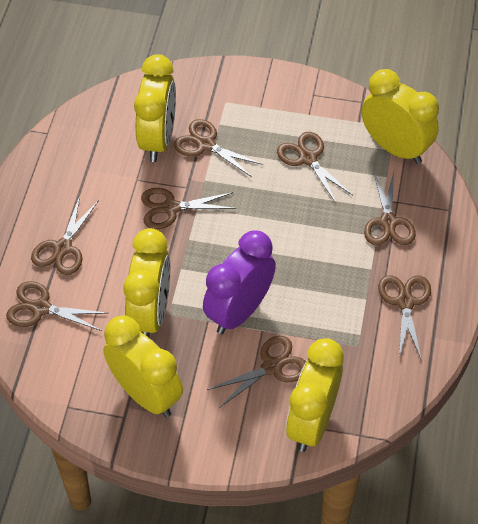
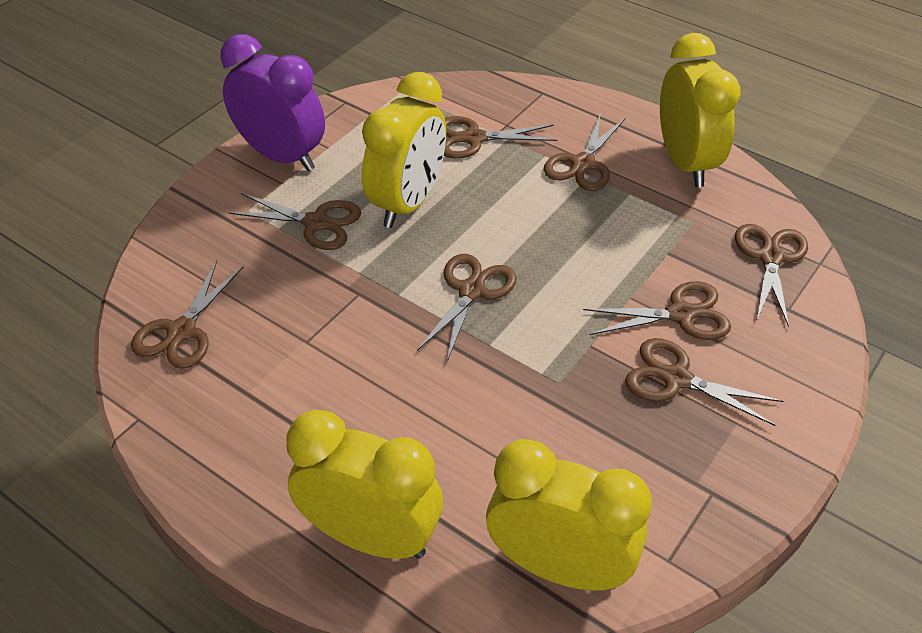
yellow clock: 5 -> 4

